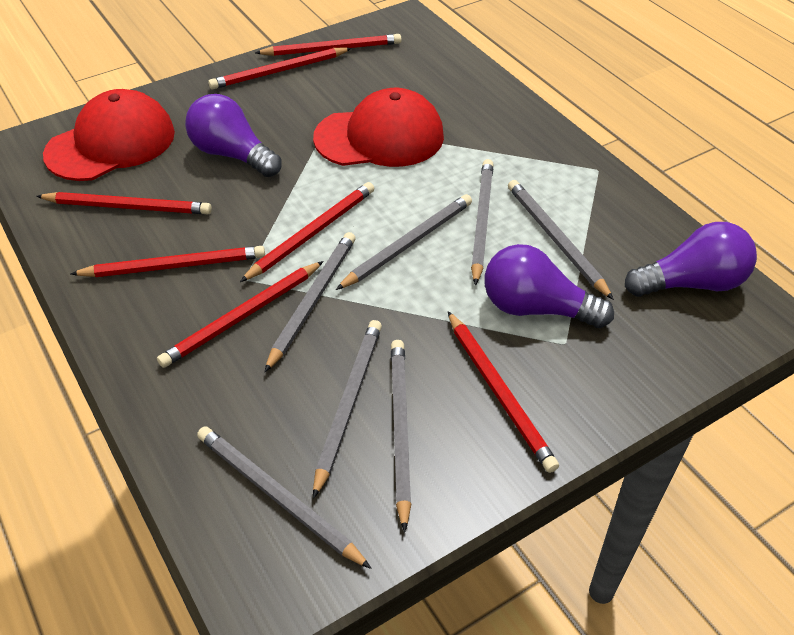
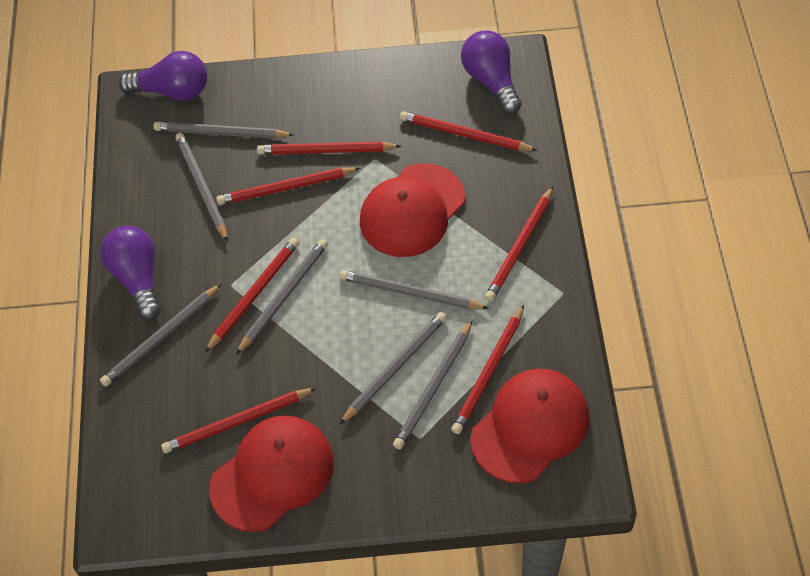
red cap: 2 -> 3

